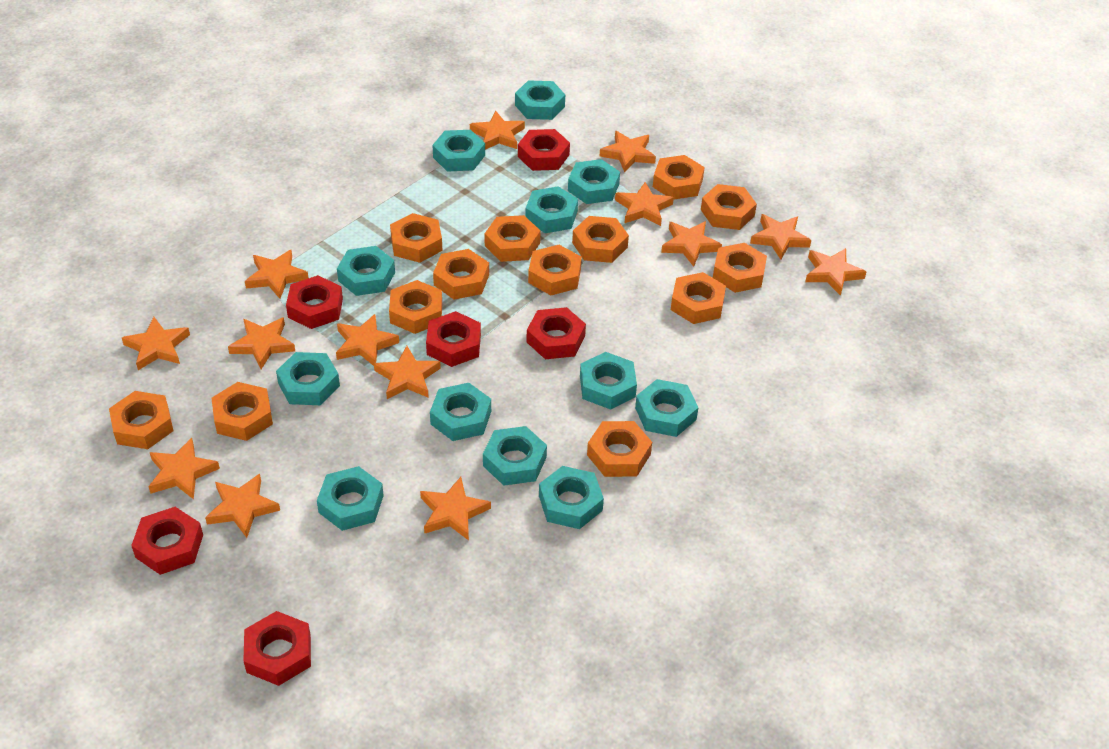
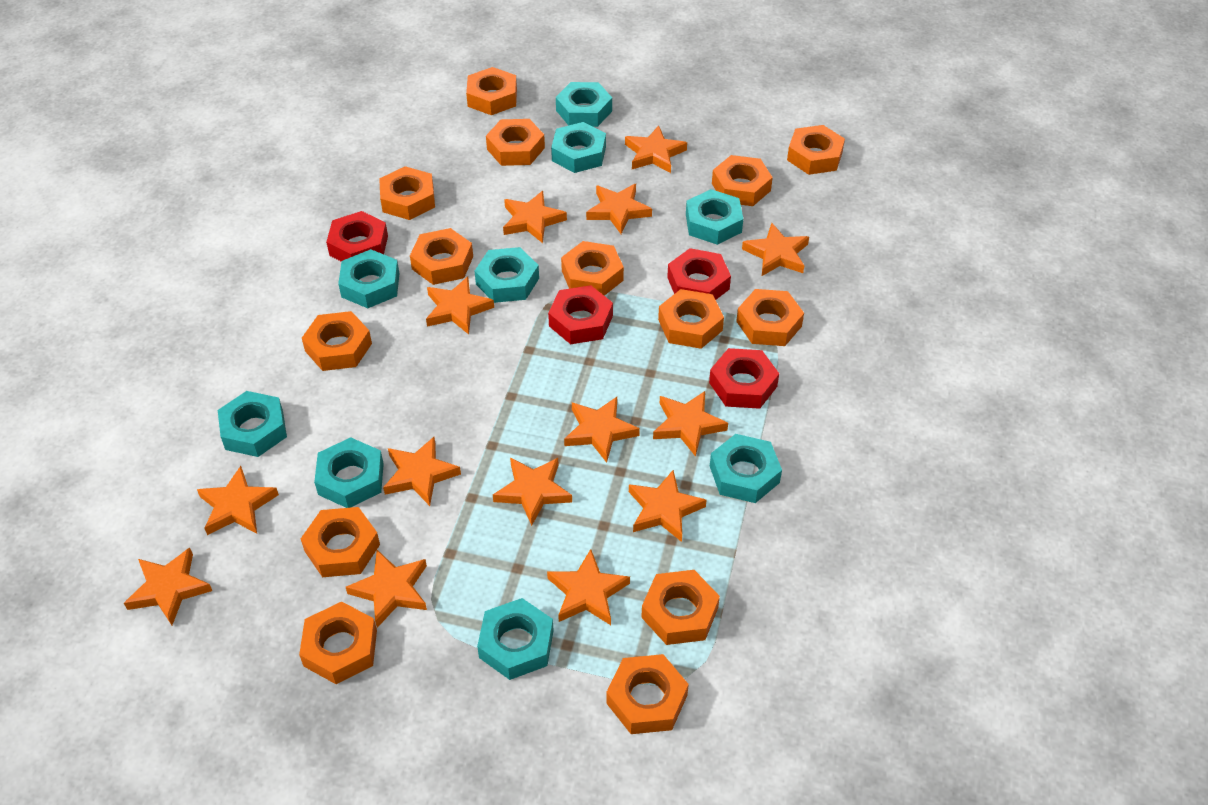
orange nut: 13 -> 14
red nut: 6 -> 4
turquoise nut: 12 -> 9

